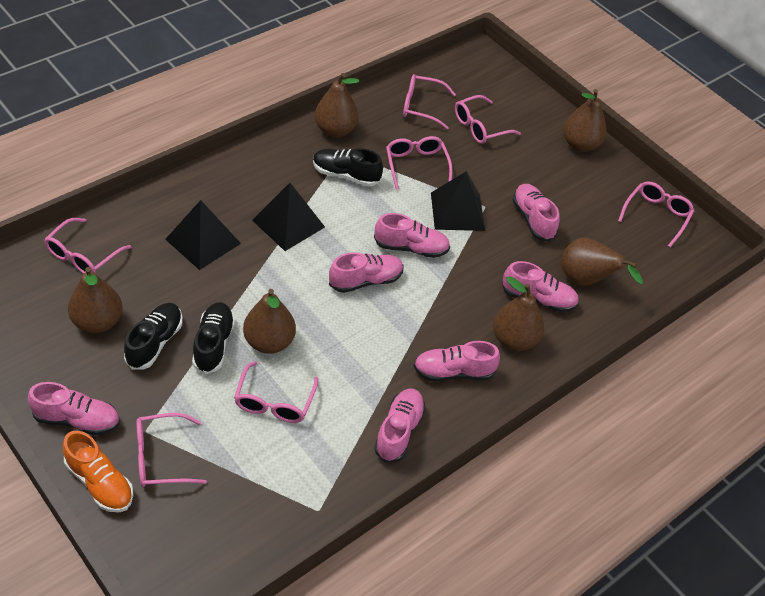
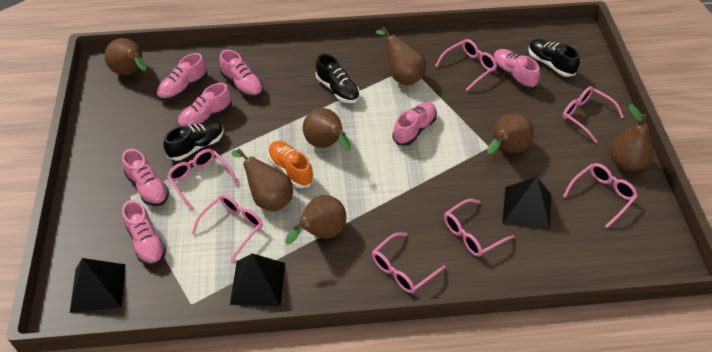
brown pear: 6 -> 7

